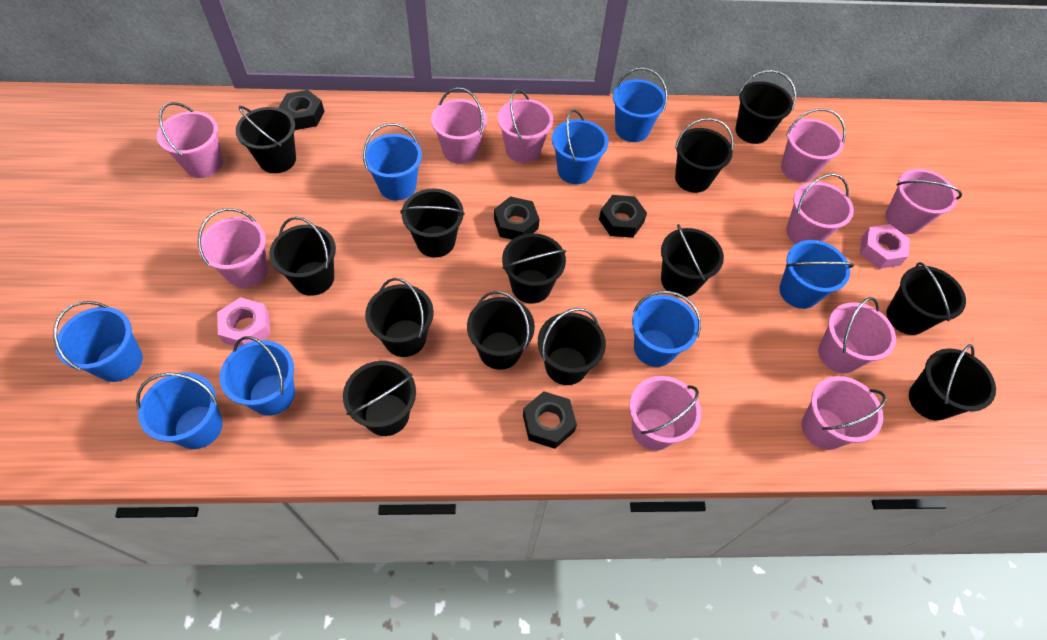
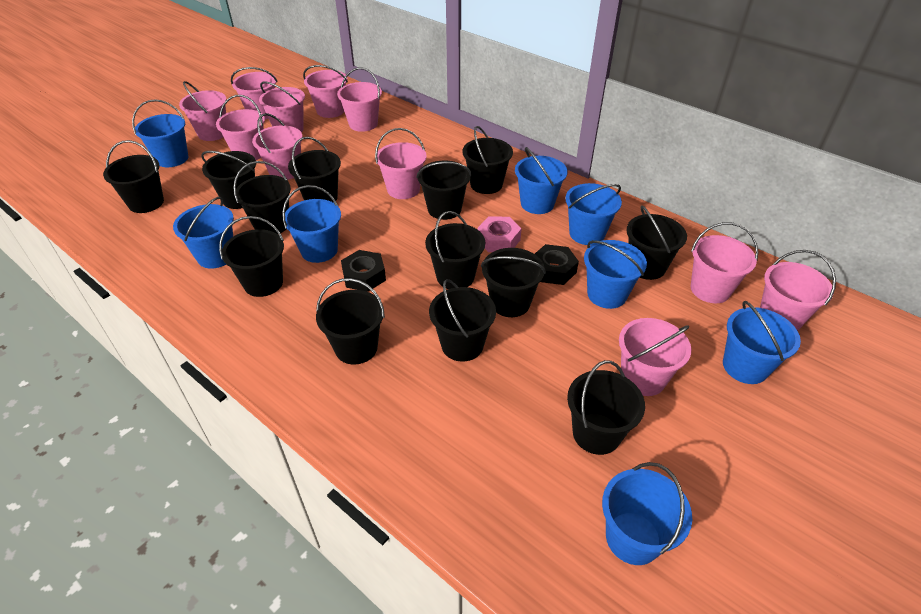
black nut: 4 -> 2
pink bucket: 10 -> 11
pink nut: 2 -> 1

